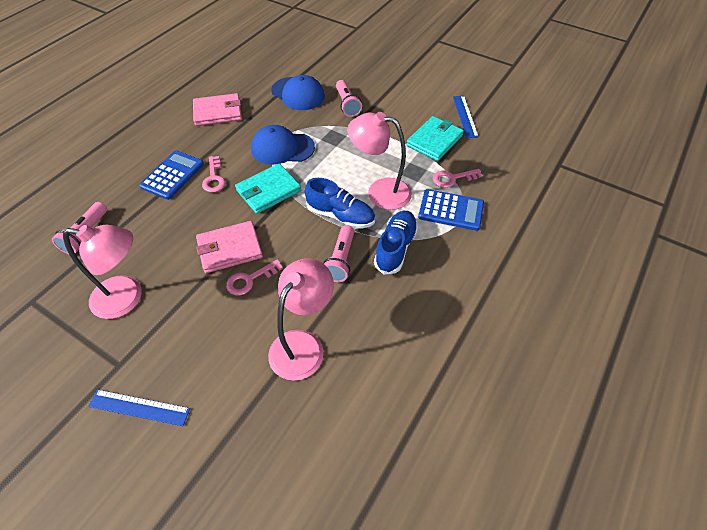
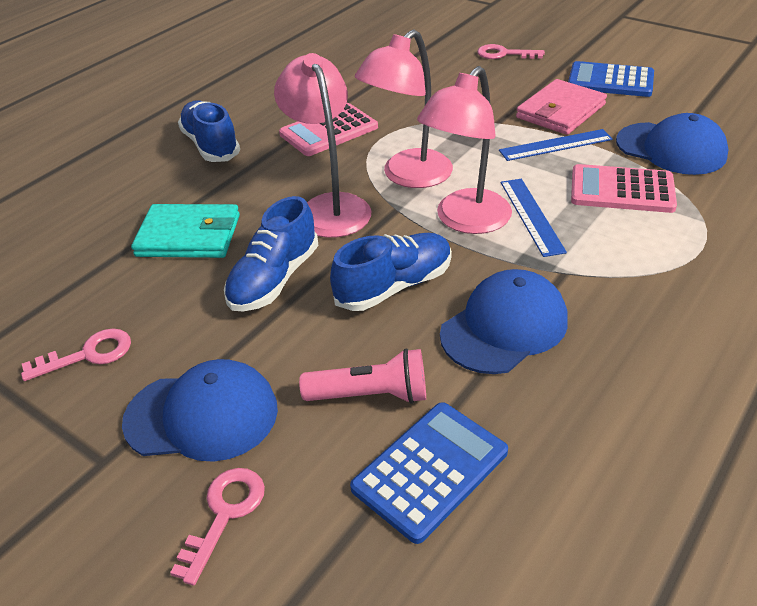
blue cap: 2 -> 3
blue shoe: 2 -> 3
pink calculator: 0 -> 2
pink flashlight: 3 -> 1
pink wallet: 2 -> 1
turquoise wallet: 2 -> 1

